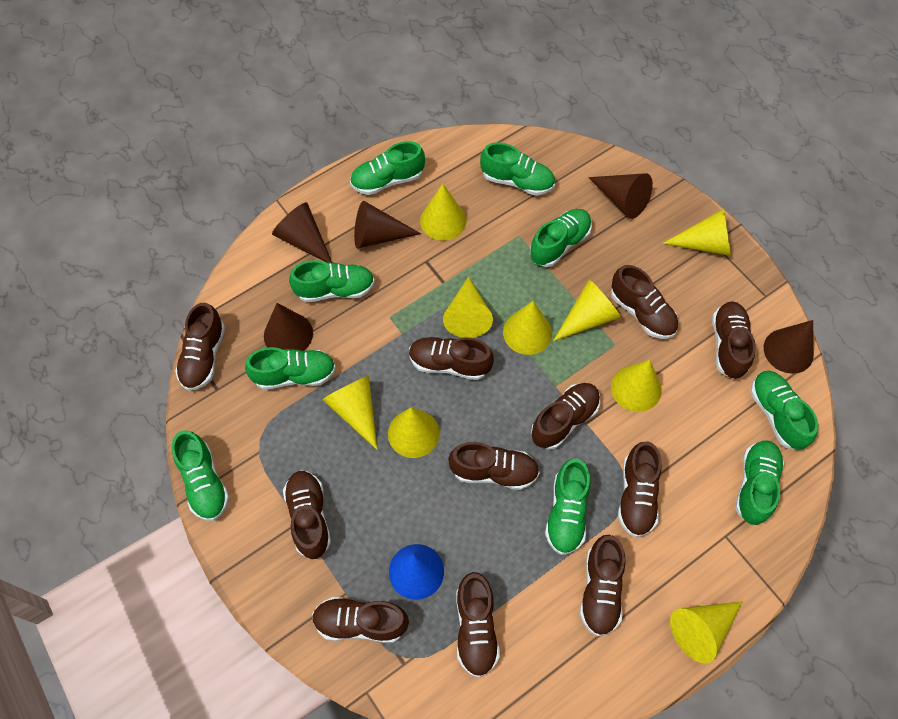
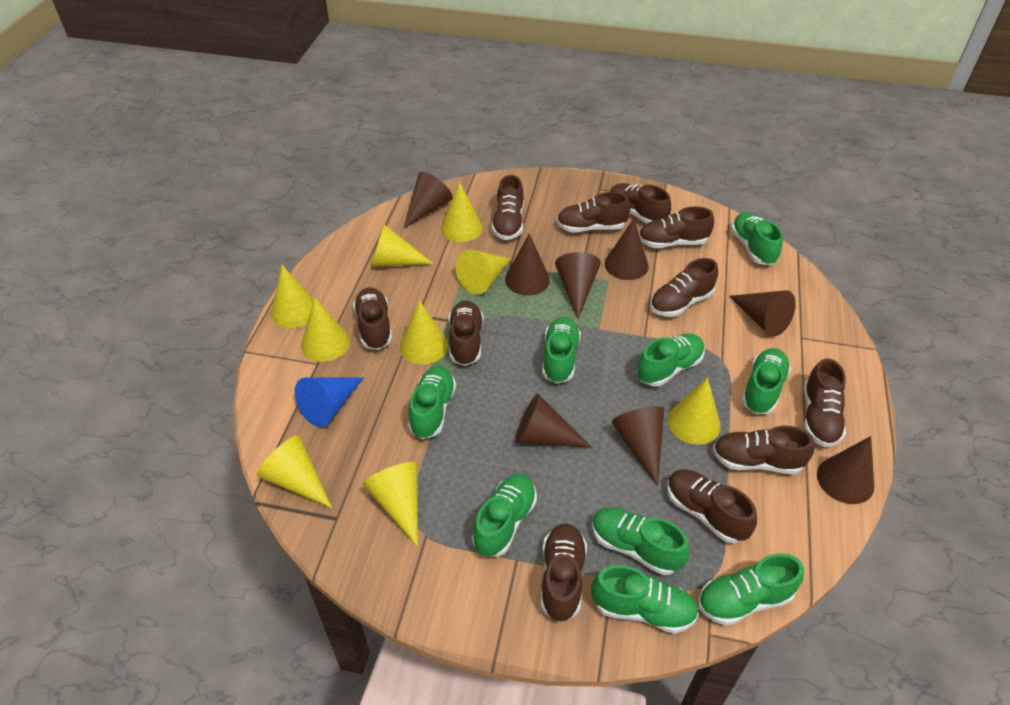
brown cone: 5 -> 8

